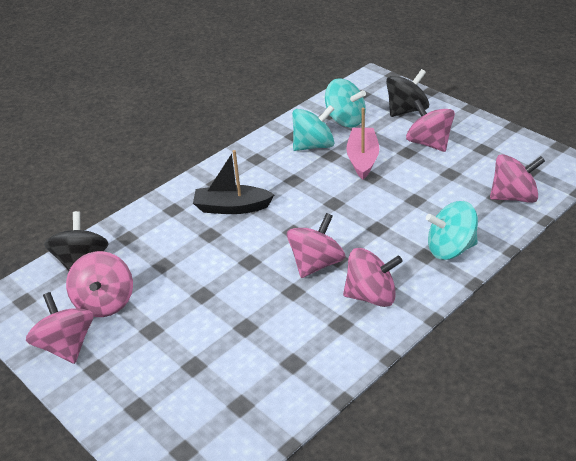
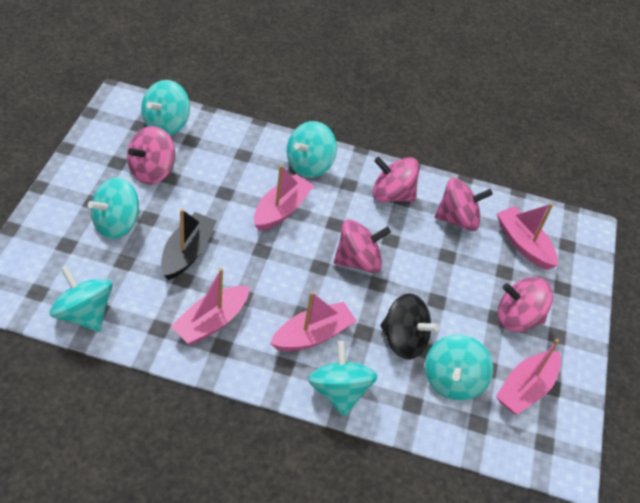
black spinning top: 2 -> 1
pink boat: 1 -> 5
pink spinning top: 6 -> 5
turquoise spinning top: 3 -> 6

